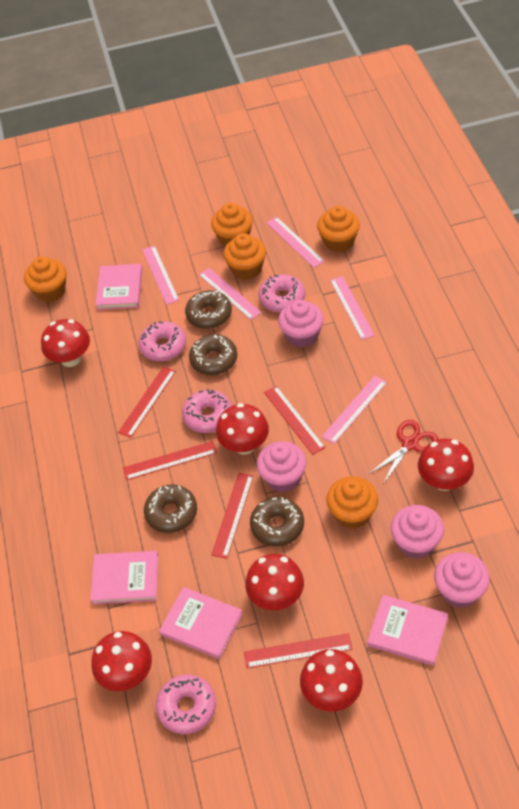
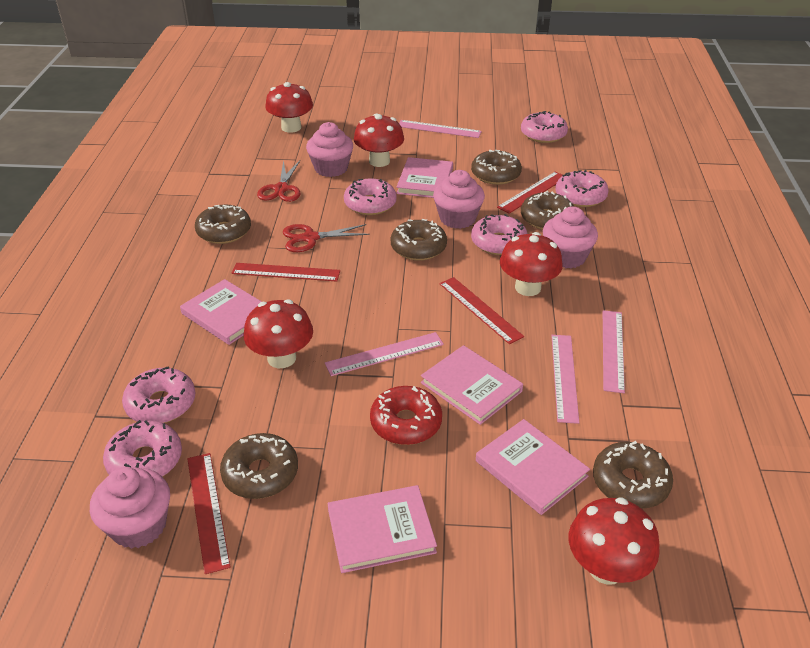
brown donut: 4 -> 6
orange cupcake: 5 -> 0
pink book: 4 -> 5
pink donut: 4 -> 6
pink ruler: 5 -> 4
red donut: 0 -> 1
red mushroom: 6 -> 5
red ruler: 5 -> 4
red scissors: 1 -> 2

